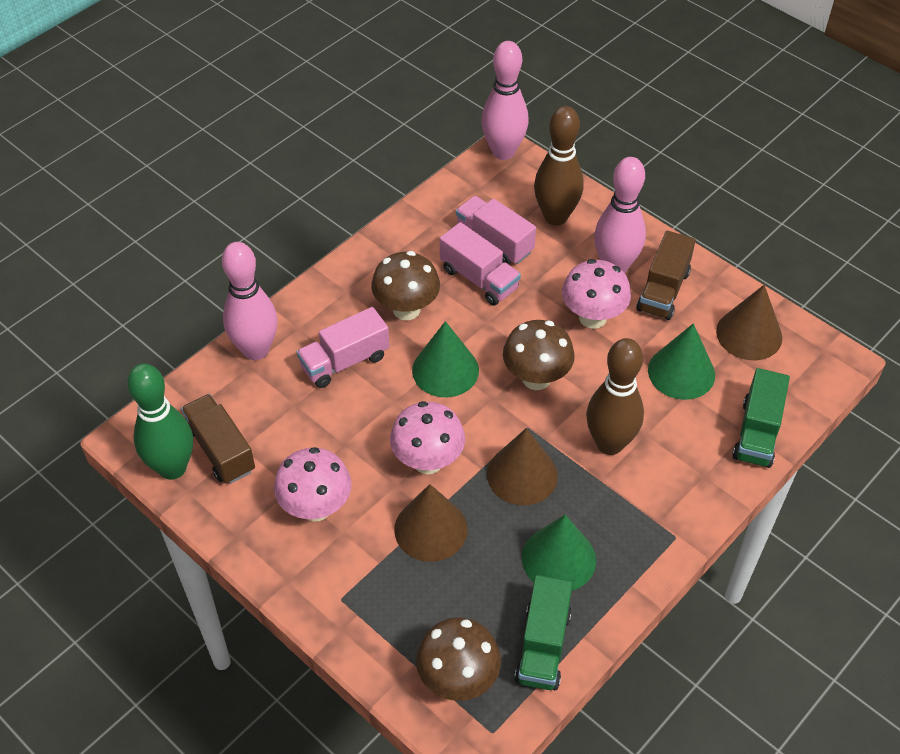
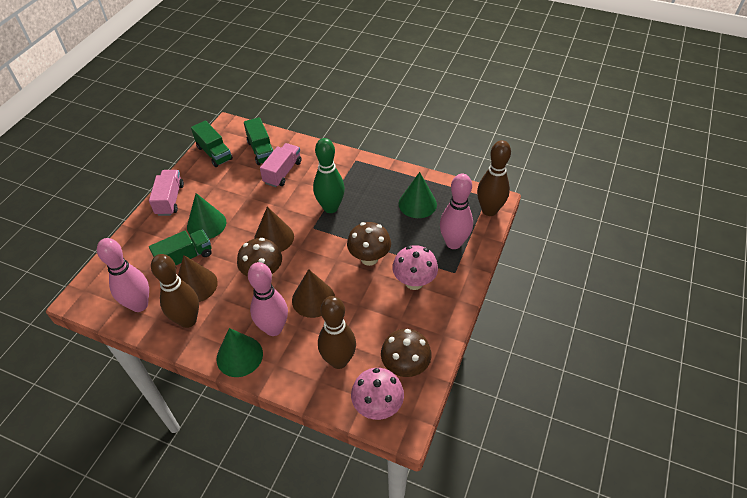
brown bowling pin: 2 -> 3
brown truck: 2 -> 0
green truck: 2 -> 3
pink mushroom: 3 -> 2
pink truck: 3 -> 2

